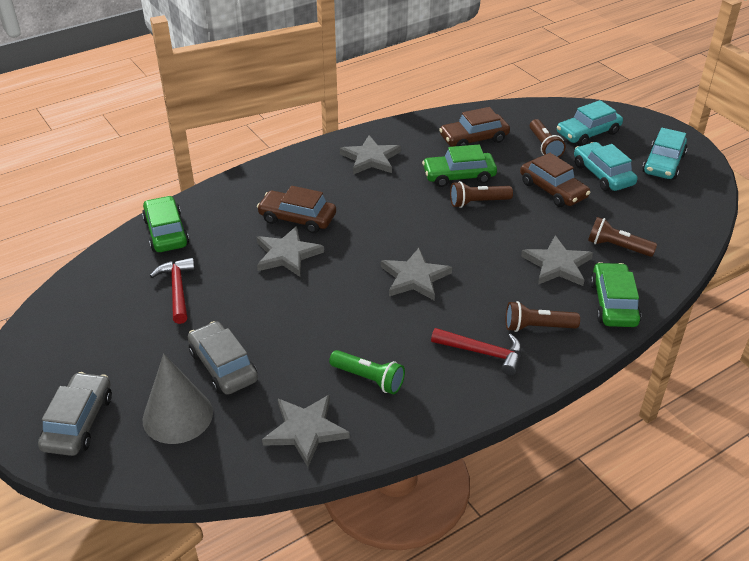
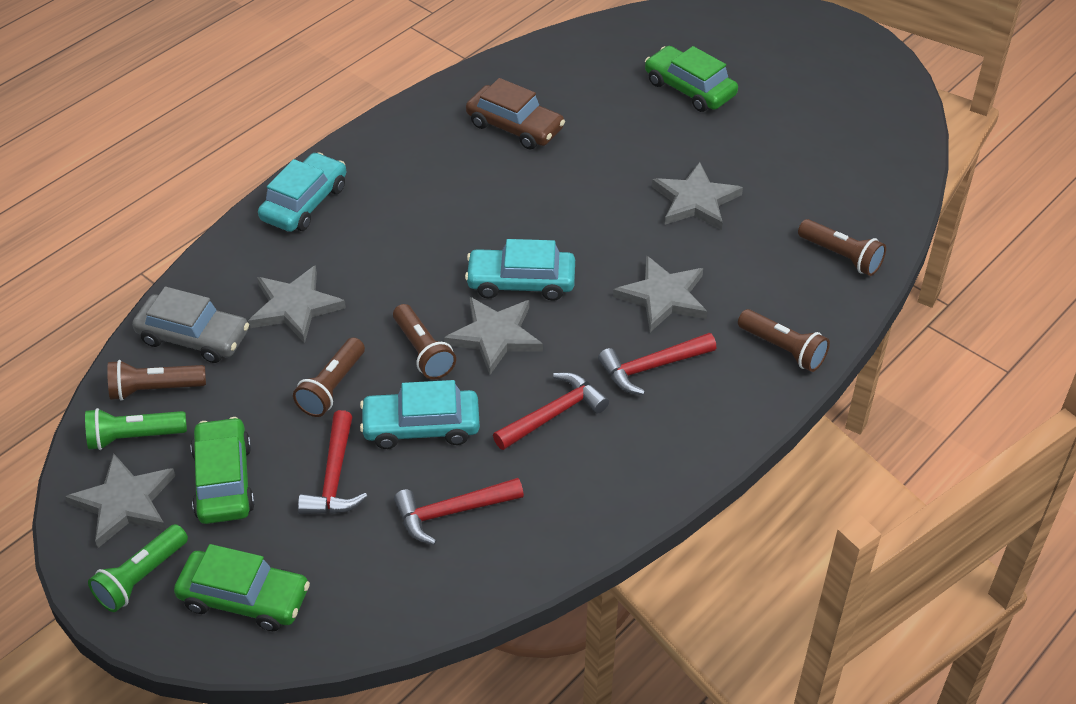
brown car: 3 -> 1
brown flashlight: 4 -> 5
green flashlight: 1 -> 2
grey car: 2 -> 1
grey cone: 1 -> 0
red hammer: 2 -> 4

